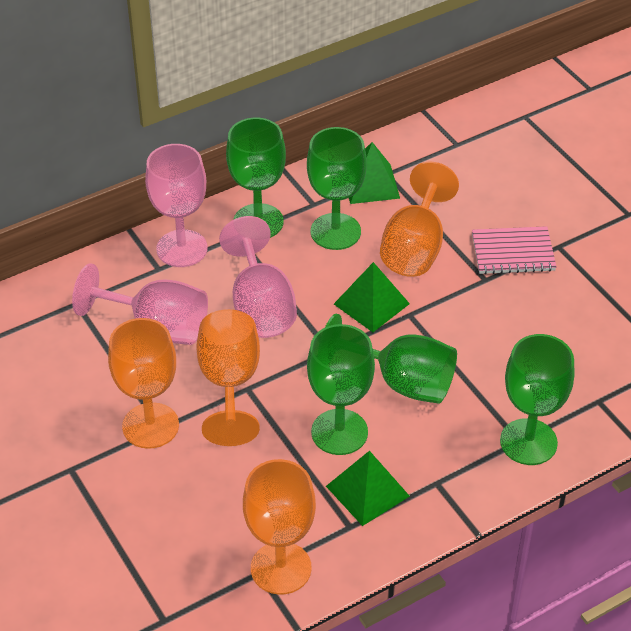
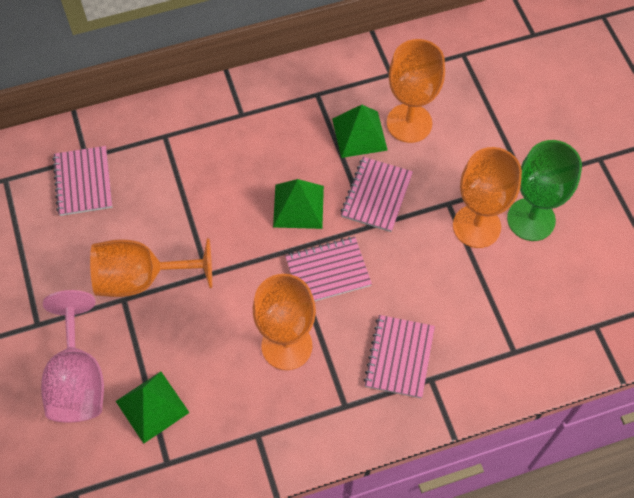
green goblet: 5 -> 1
pink goblet: 3 -> 1
pink notebook: 1 -> 4

